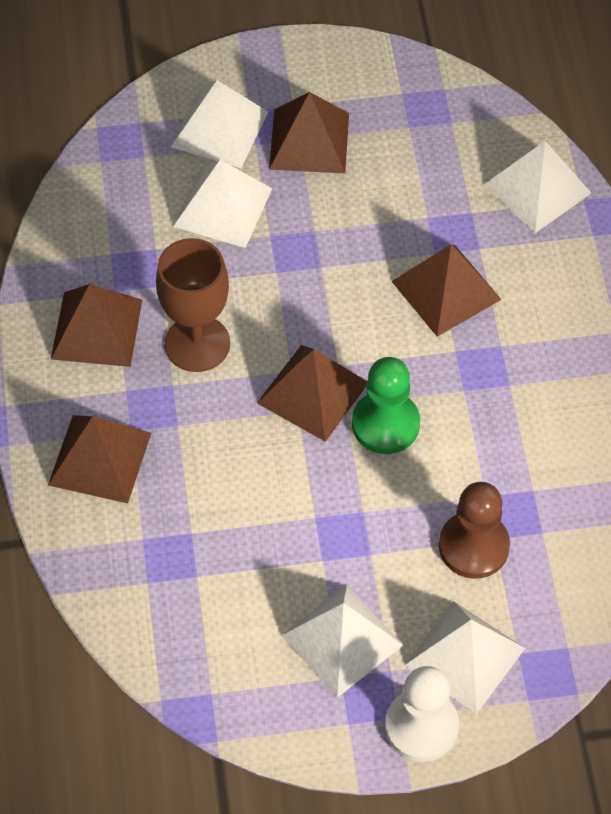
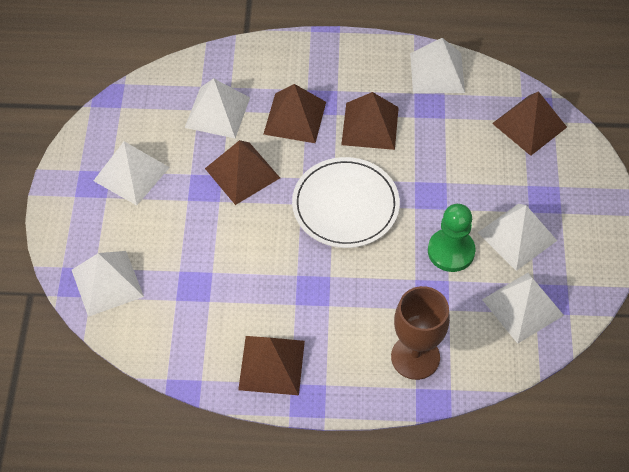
brown pawn: 1 -> 0
white pawn: 1 -> 0
white plate: 0 -> 1
white pyramid: 5 -> 6

